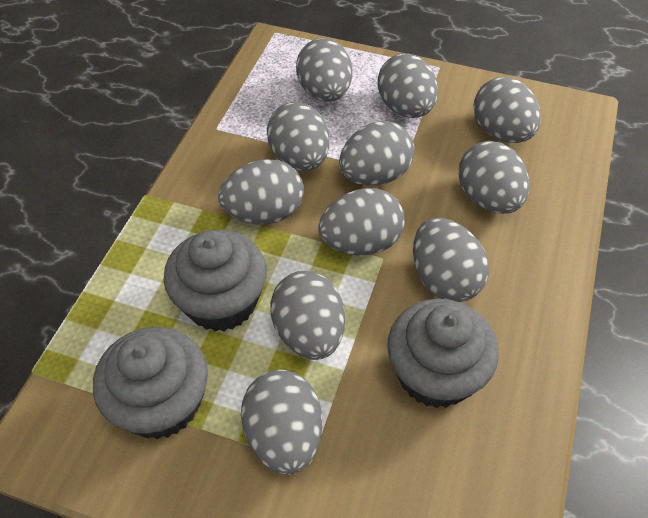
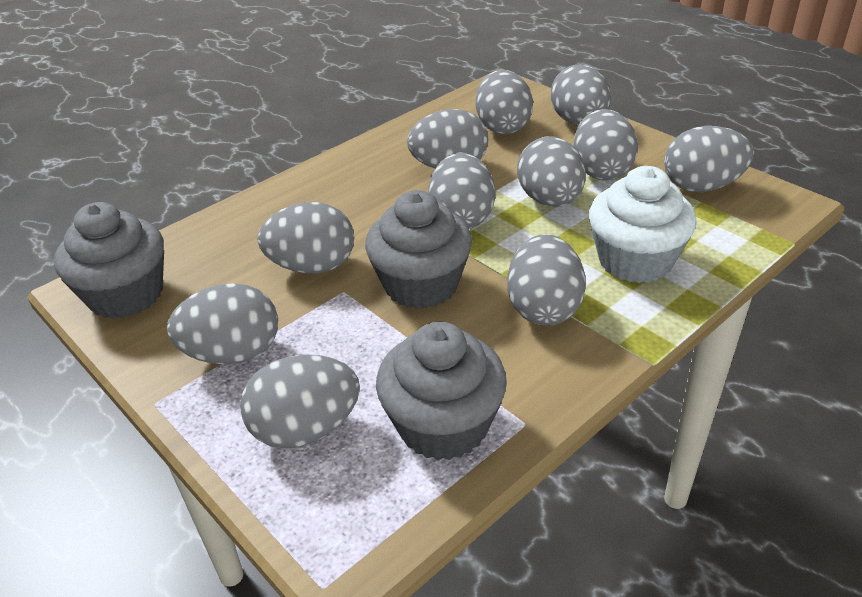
white cupcake: 0 -> 1

